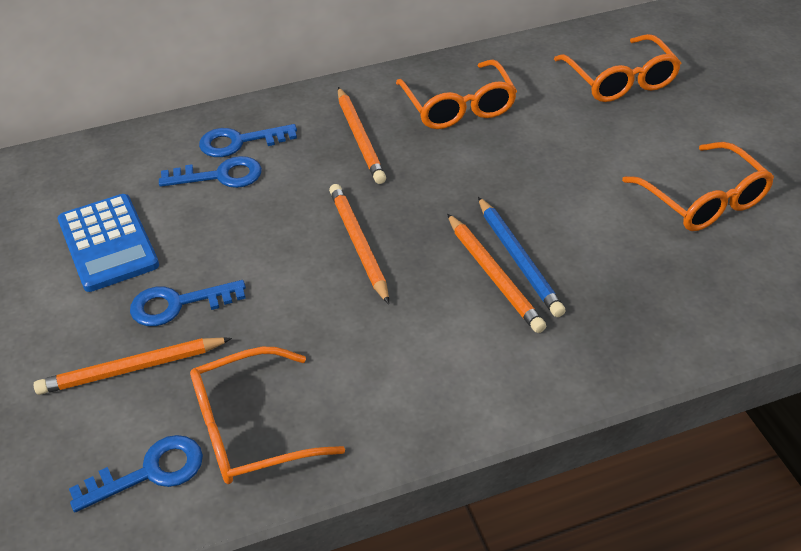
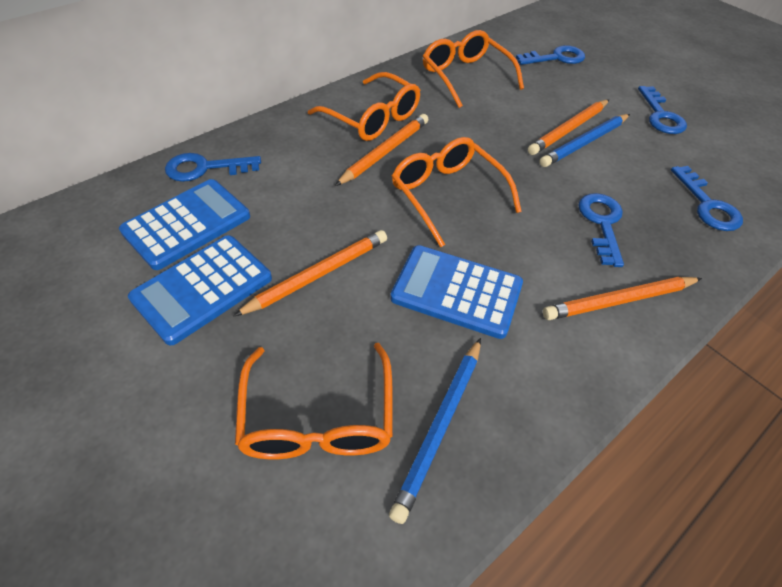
blue calculator: 1 -> 3
blue key: 4 -> 5
blue pencil: 1 -> 2

